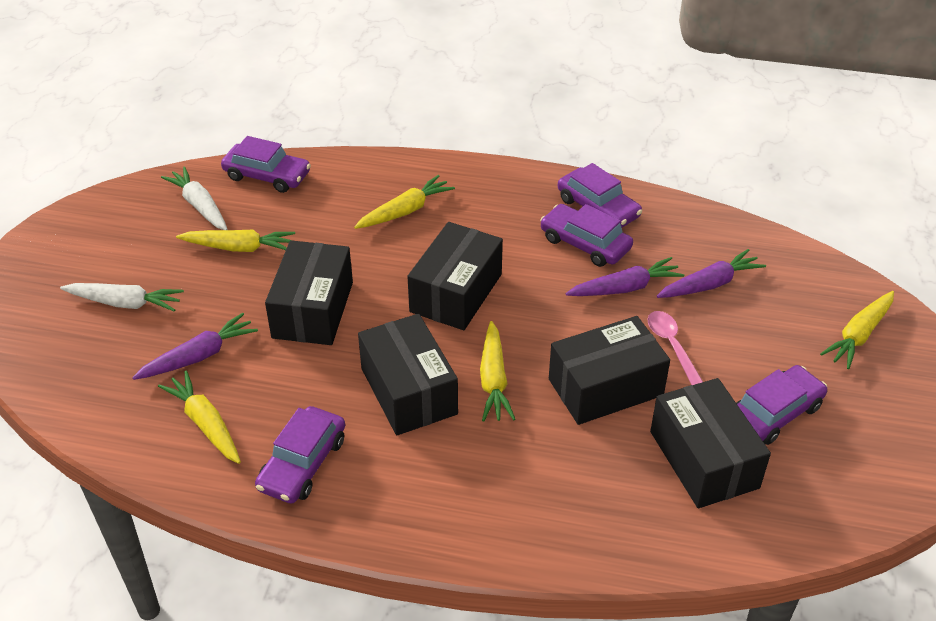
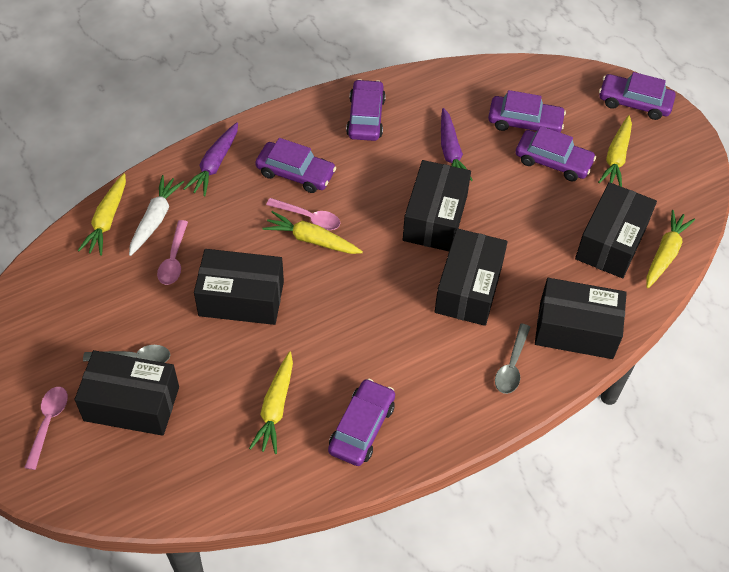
black box: 5 -> 6
grey spoon: 0 -> 2
pink spoon: 1 -> 3
purple car: 5 -> 6
purple carrot: 3 -> 2
white carrot: 2 -> 1

